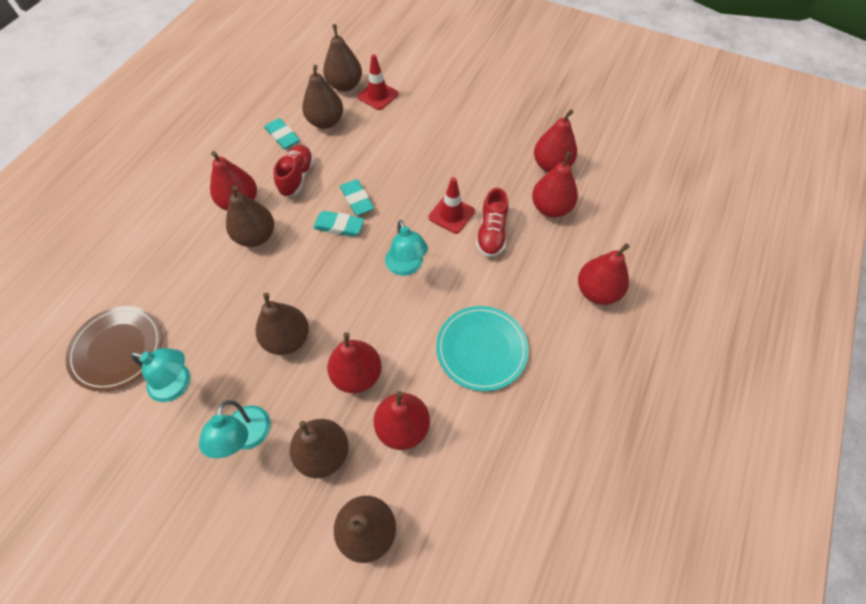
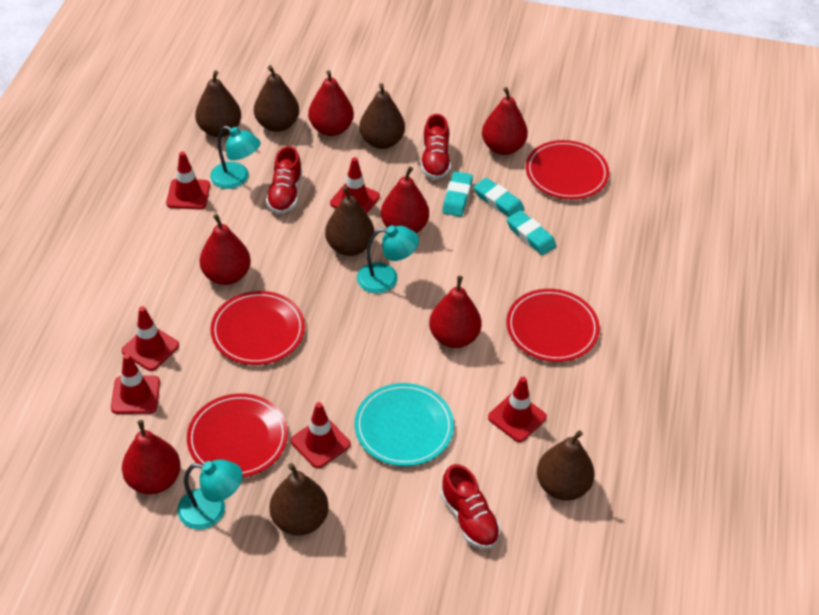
brown plate: 1 -> 0
red plate: 0 -> 4
red shoe: 2 -> 3
red traffic cone: 2 -> 6

